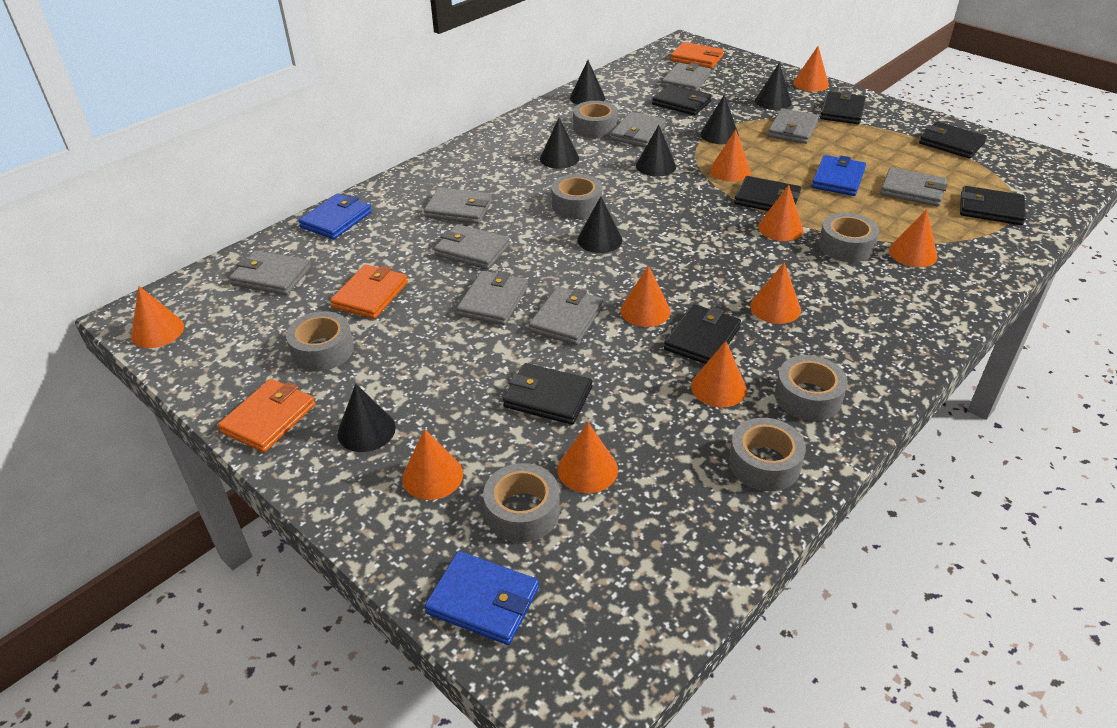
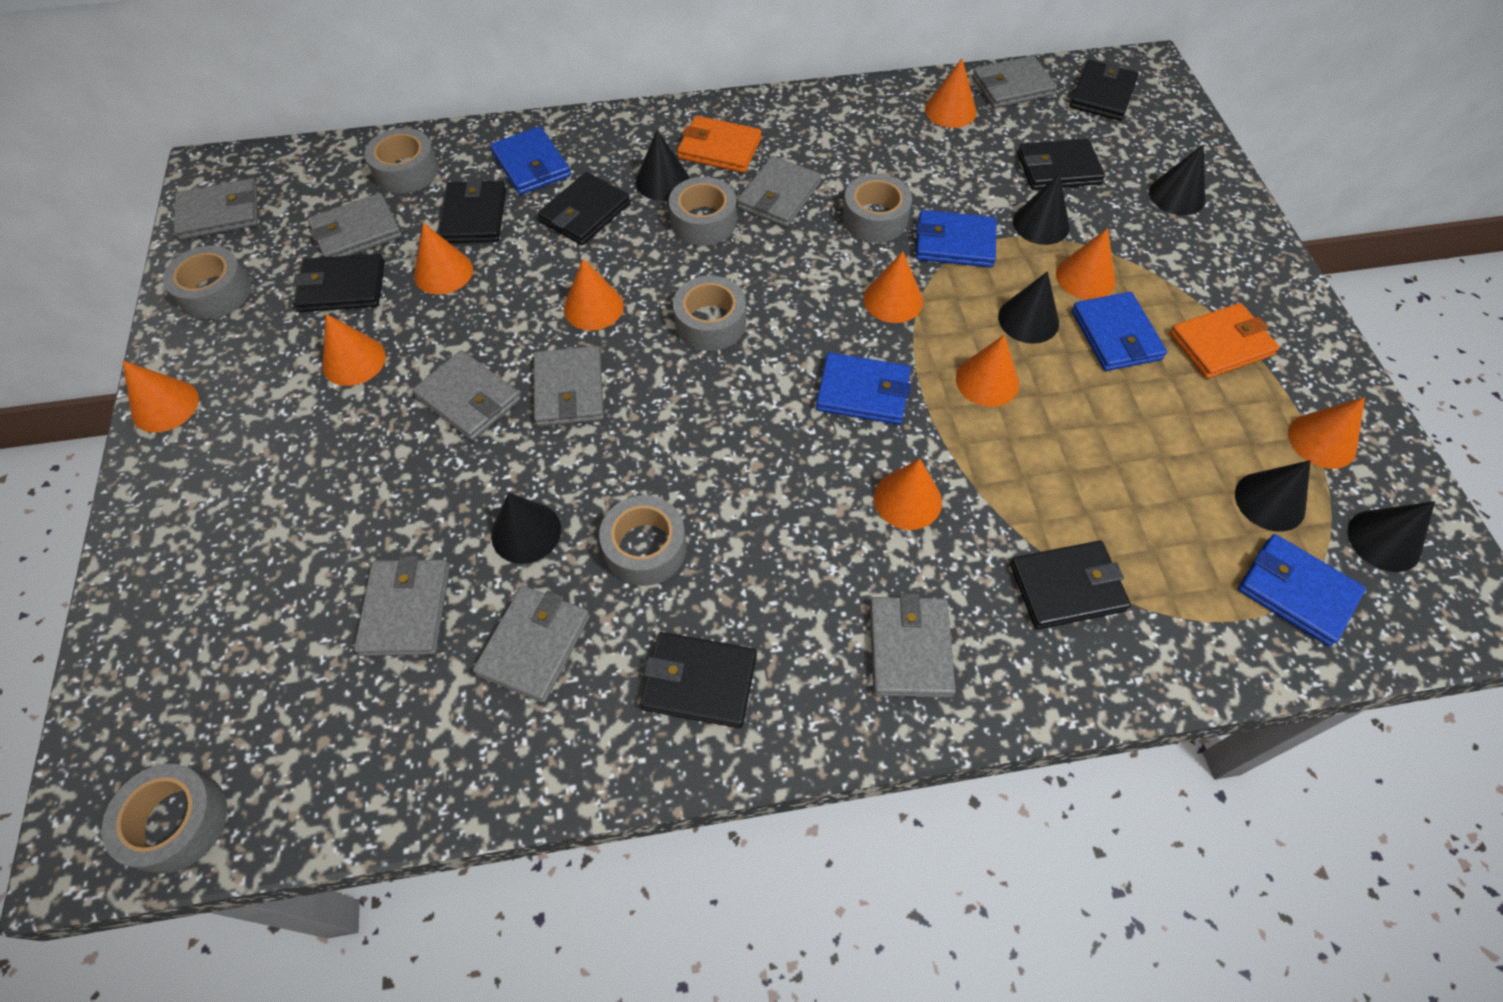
blue wallet: 3 -> 5
orange wallet: 3 -> 2

